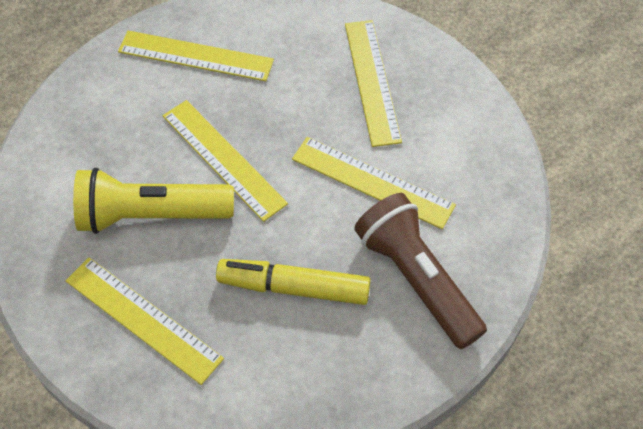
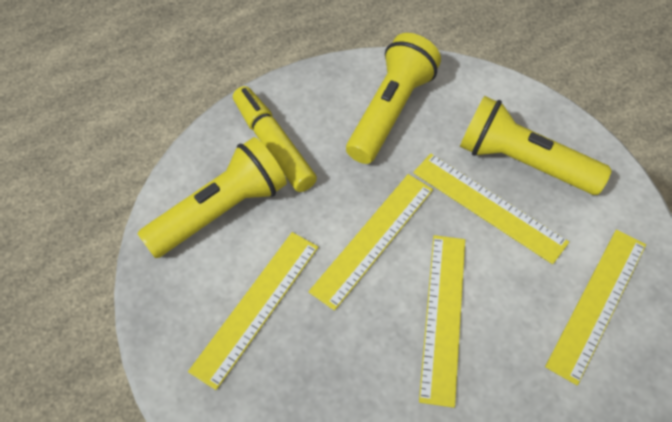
brown flashlight: 1 -> 0
yellow flashlight: 1 -> 3

